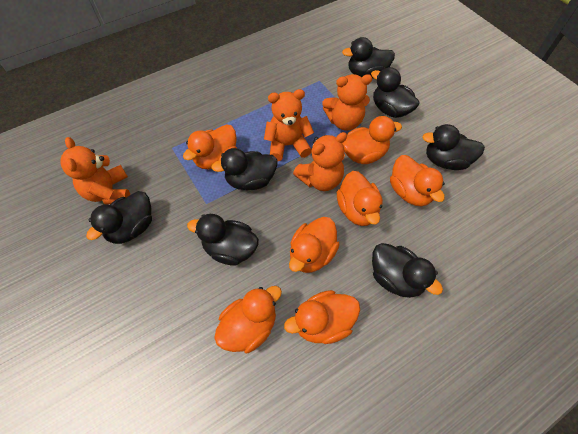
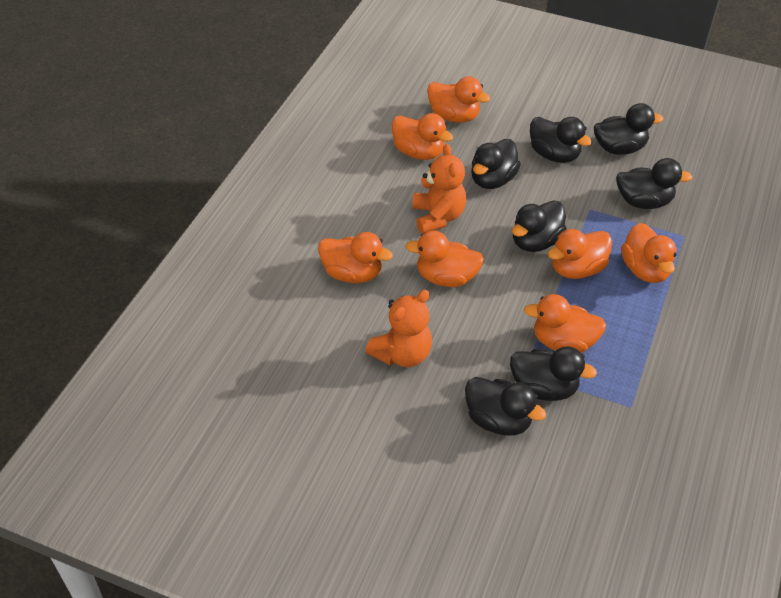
orange teddy bear: 4 -> 2

